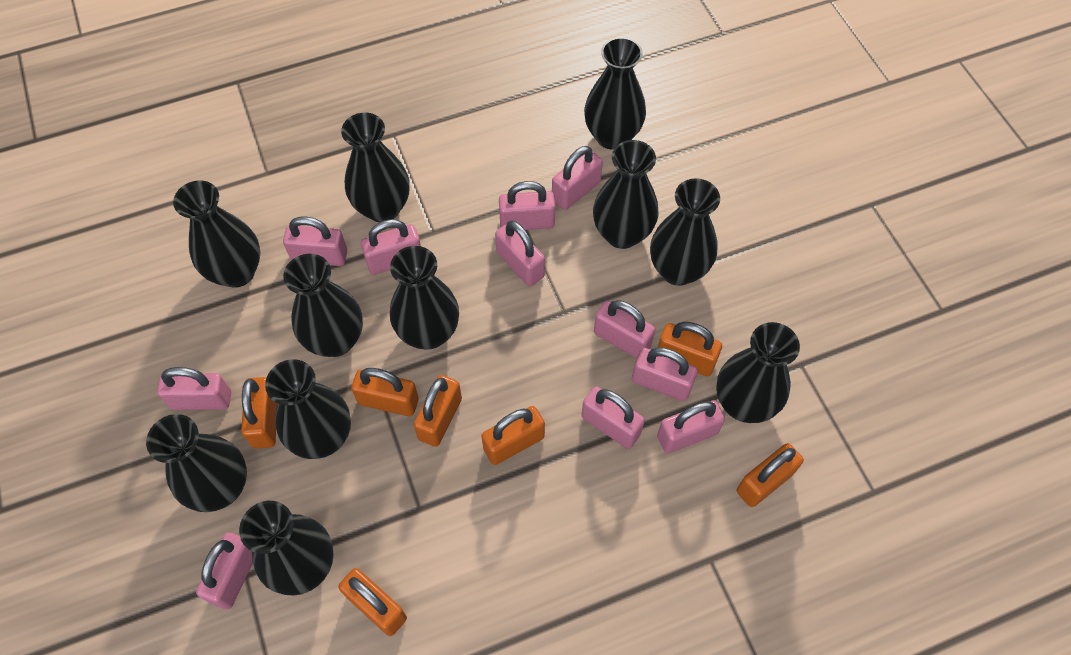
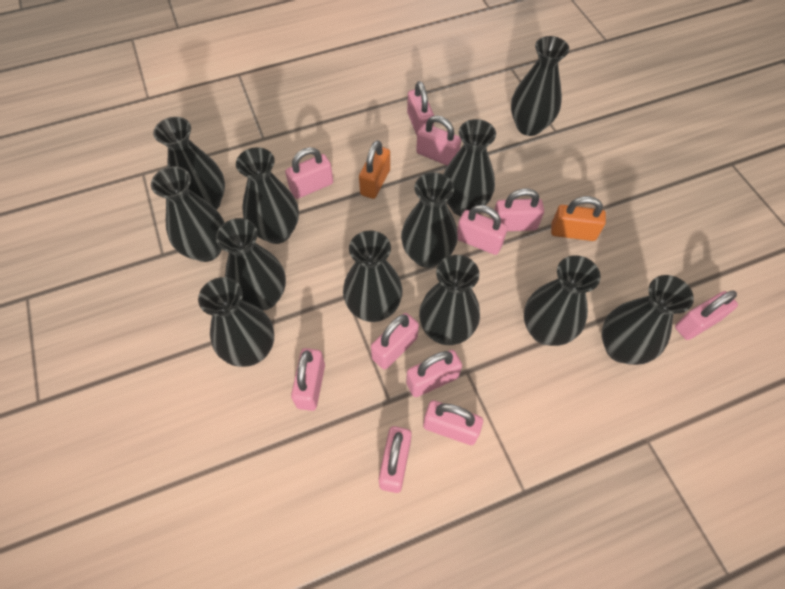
black vase: 11 -> 12
orange padlock: 7 -> 2

